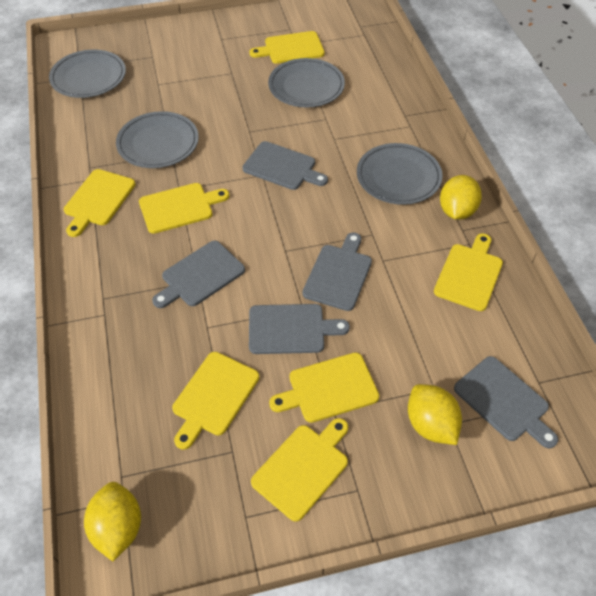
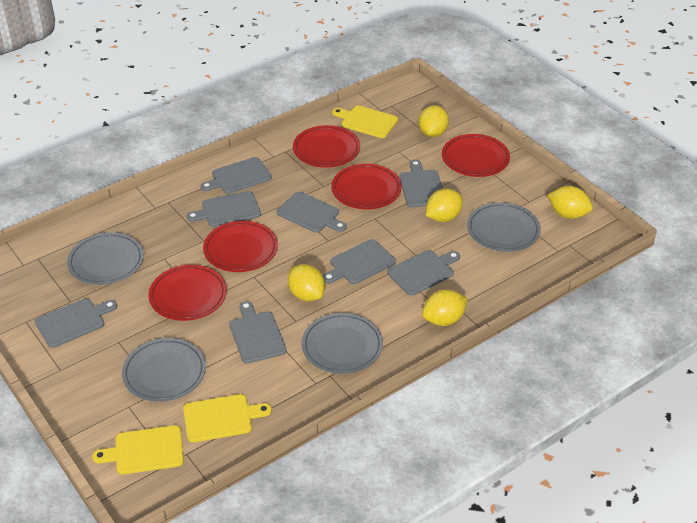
grey cutting board: 5 -> 8
red plate: 0 -> 5
yellow cutting board: 7 -> 3
yellow lemon: 3 -> 5

